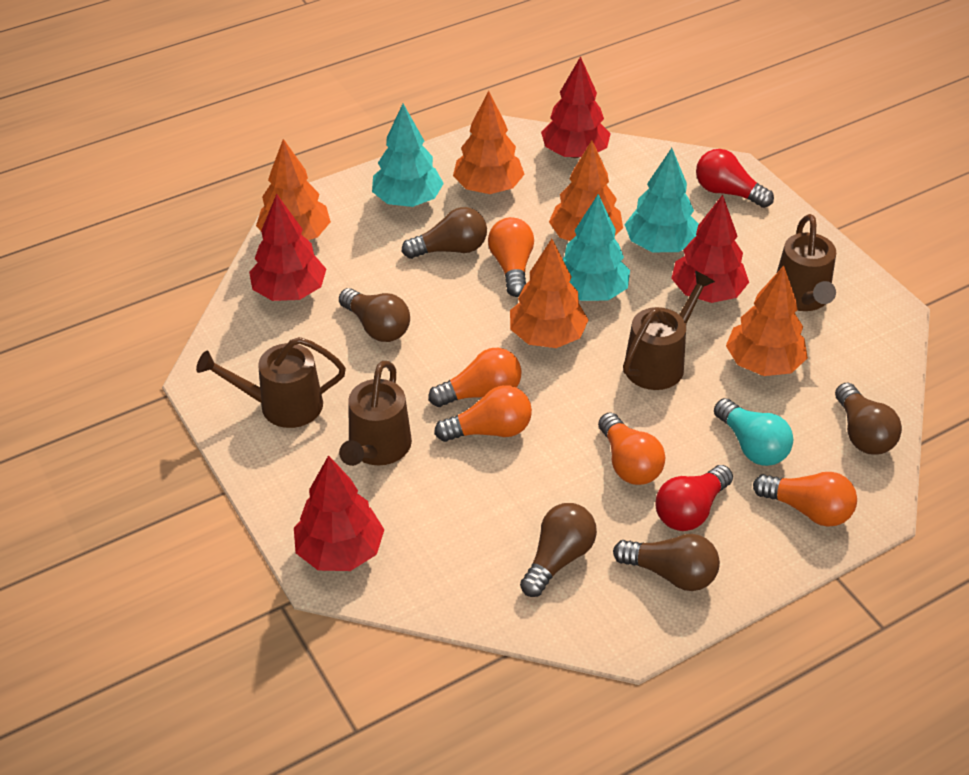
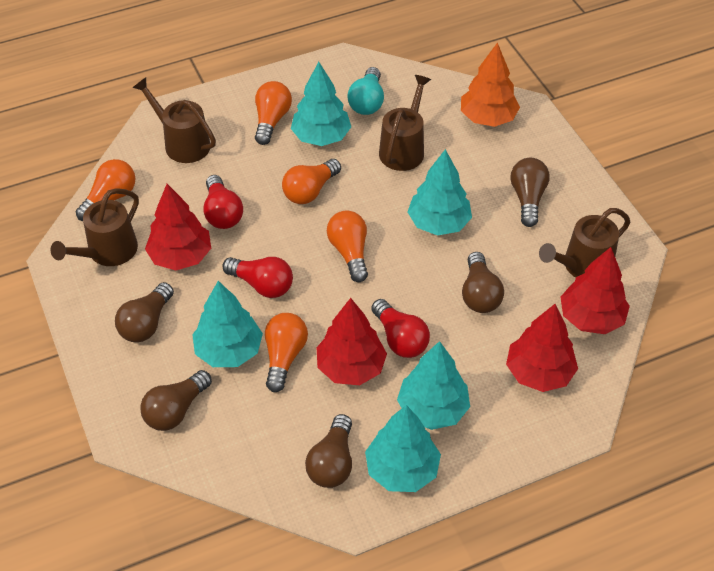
orange tree: 5 -> 1
red light bulb: 2 -> 3
turquoise tree: 3 -> 5

